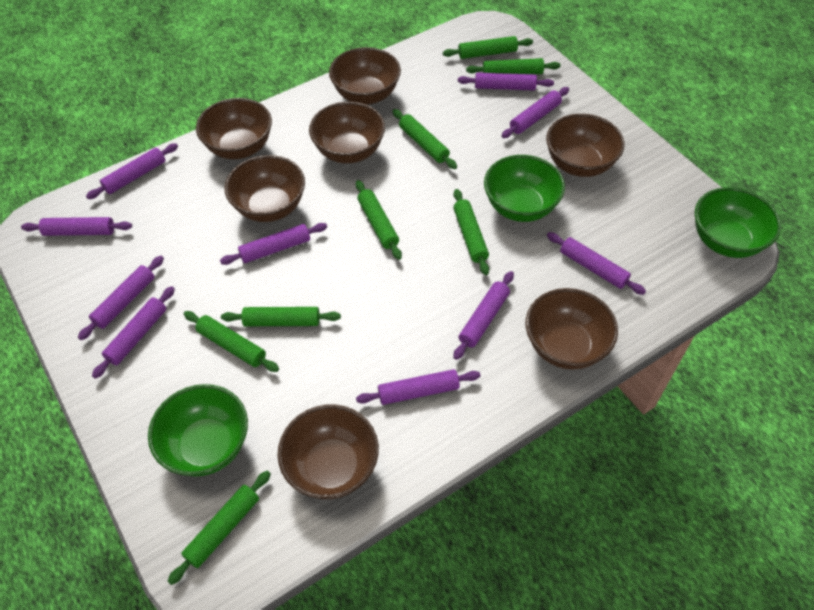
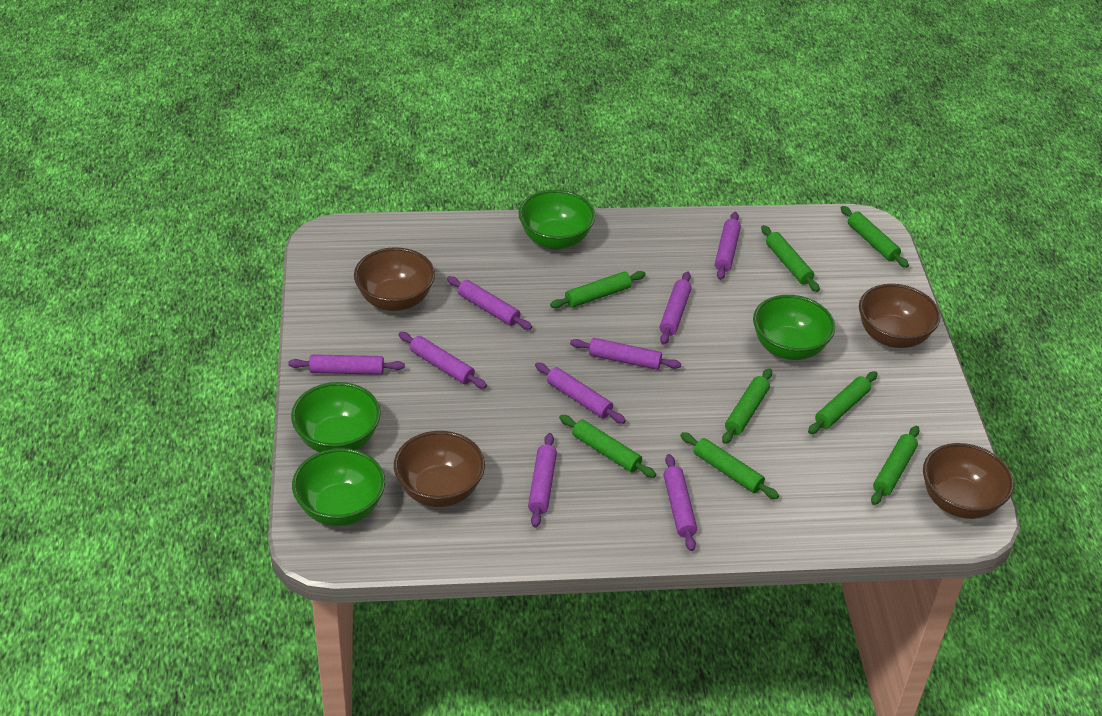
brown bowl: 7 -> 4
green bowl: 3 -> 4
purple rolling pin: 10 -> 9

